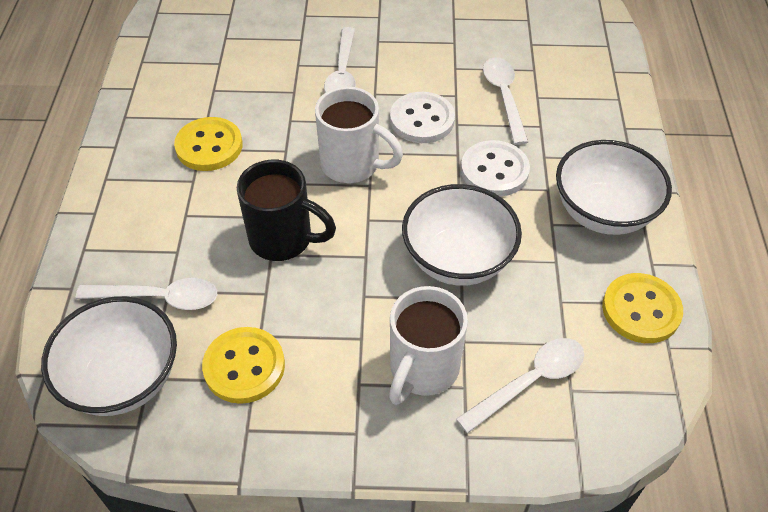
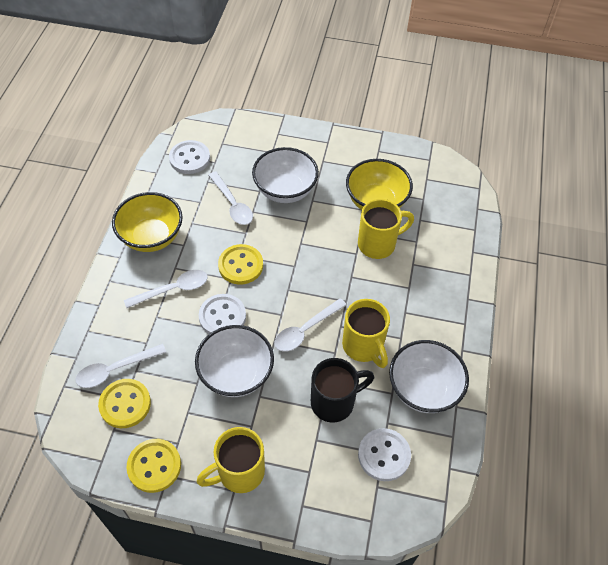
white button: 2 -> 3
white mug: 2 -> 0
yellow bowl: 0 -> 2
yellow mug: 0 -> 3

